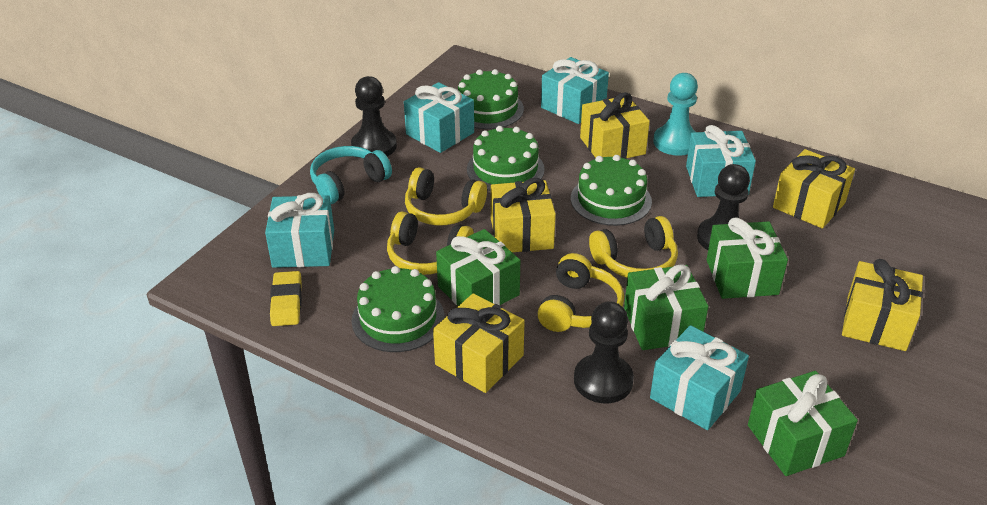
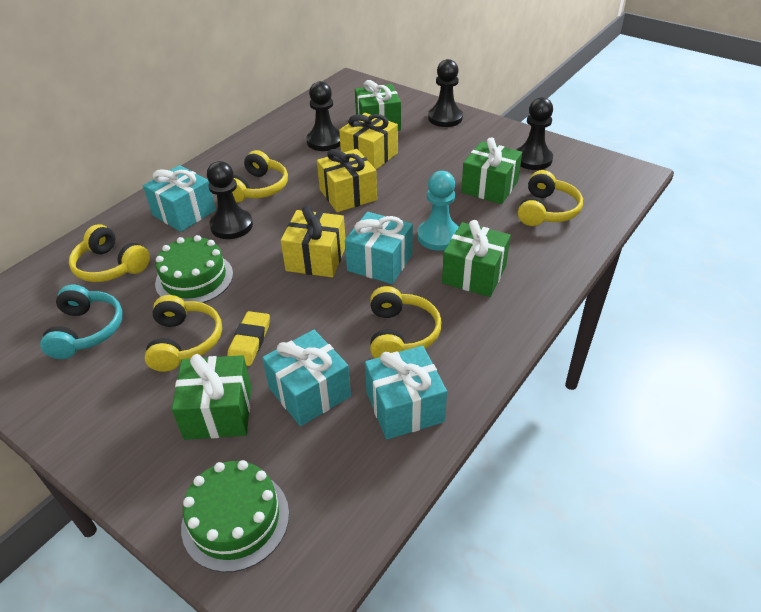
black pawn: 3 -> 4
green cake: 4 -> 2
turquoise gift: 5 -> 4
yellow gift: 5 -> 3
yellow headphones: 4 -> 5

